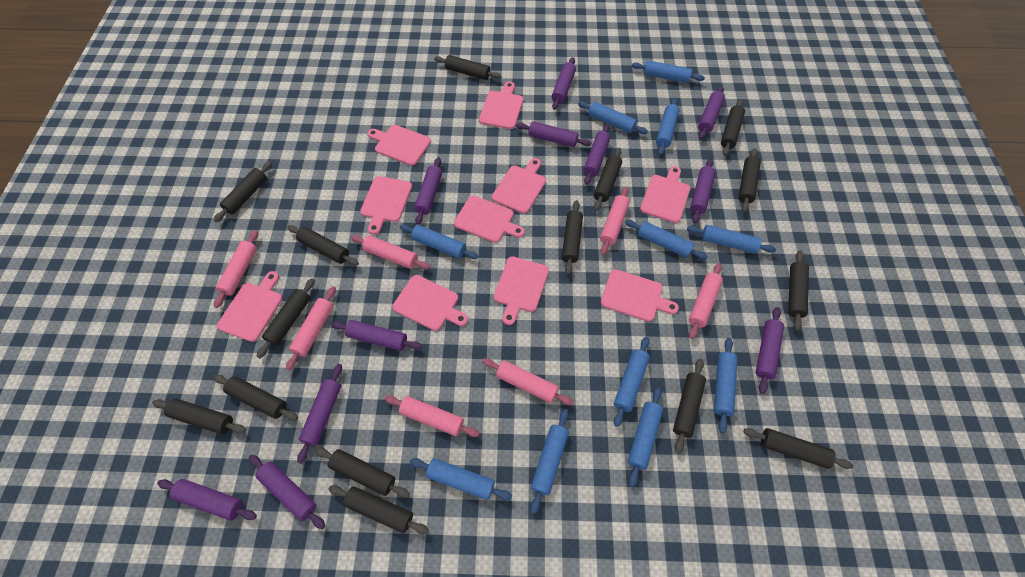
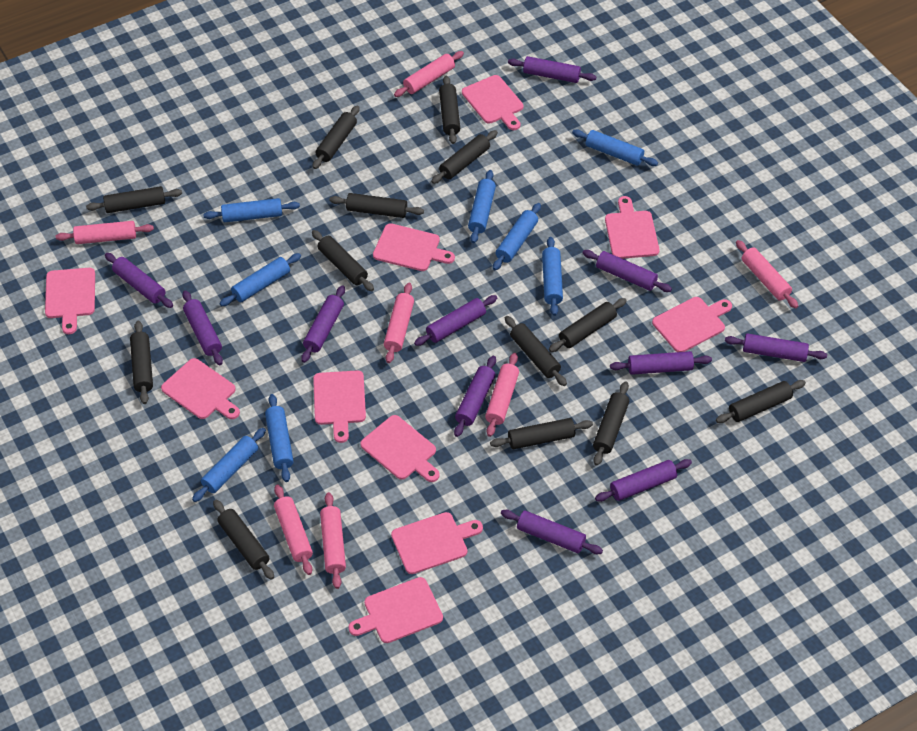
black rolling pin: 15 -> 13
blue rolling pin: 11 -> 8

